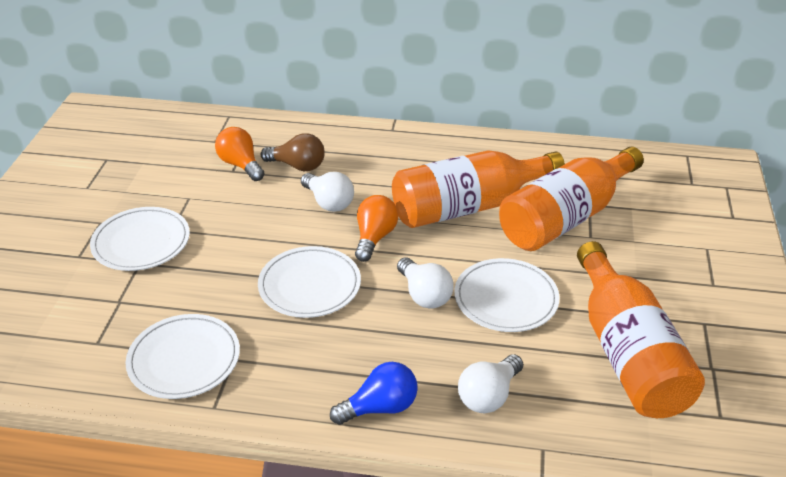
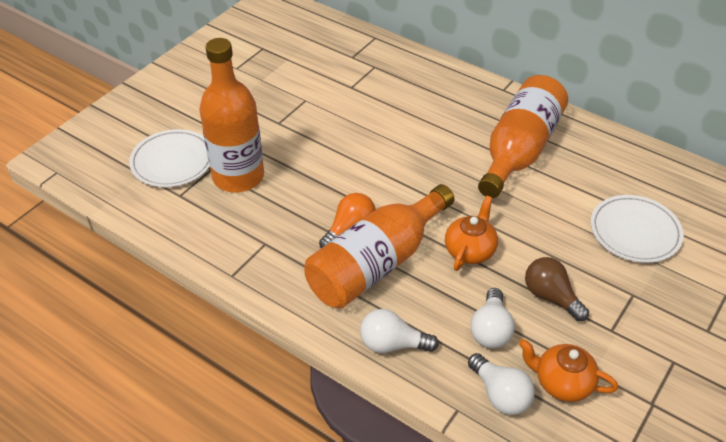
blue light bulb: 1 -> 0
orange light bulb: 2 -> 1
orange teapot: 0 -> 2
white plate: 4 -> 2

